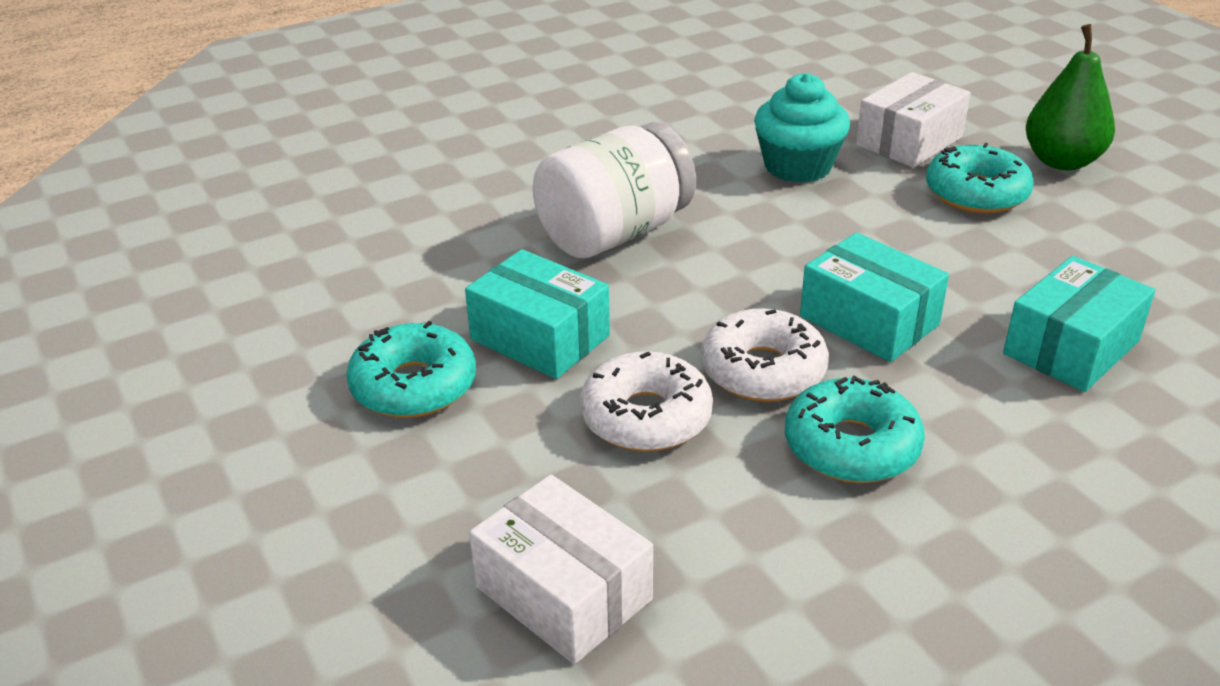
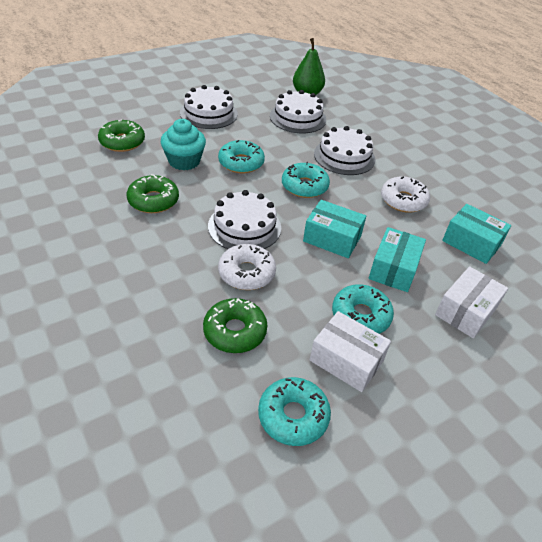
green donut: 0 -> 3
turquoise donut: 3 -> 4
white cake: 0 -> 4
white jar: 1 -> 0

